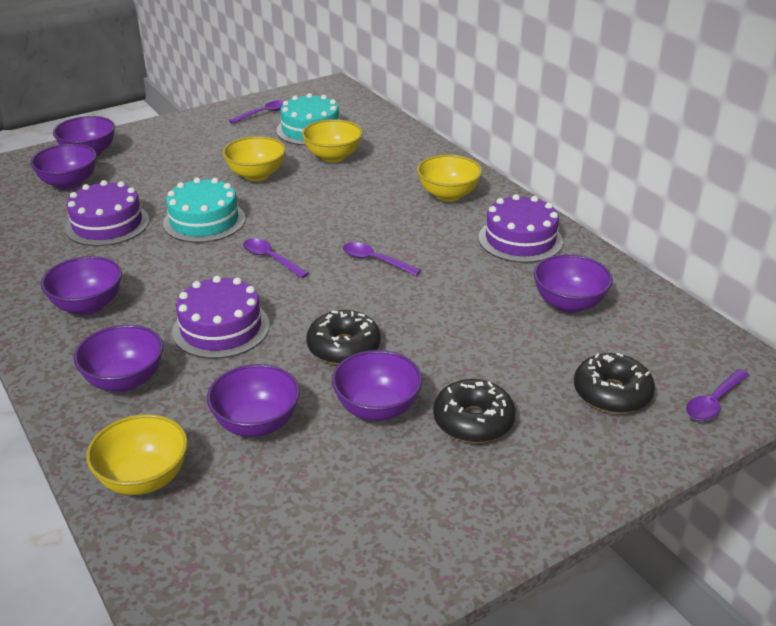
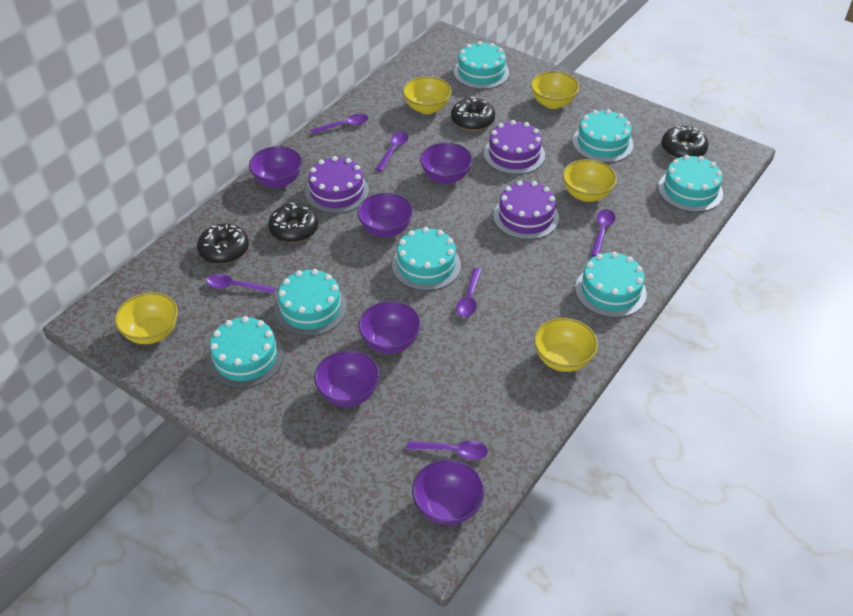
black donut: 3 -> 4
purple bowl: 7 -> 6
purple spoon: 4 -> 6
turquoise cake: 2 -> 7
yellow bowl: 4 -> 5

